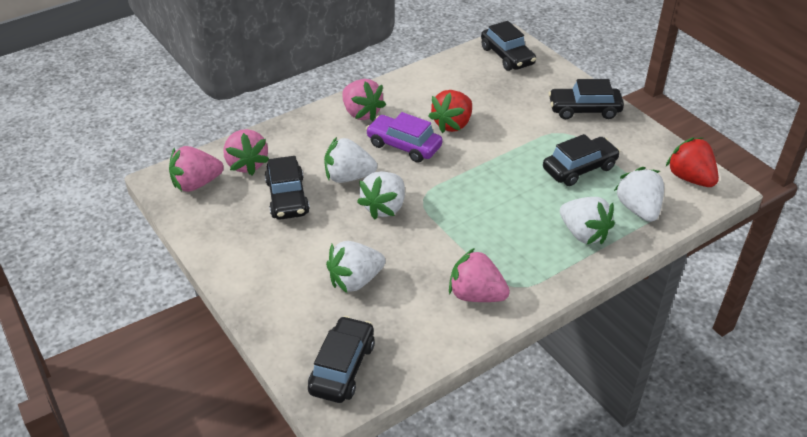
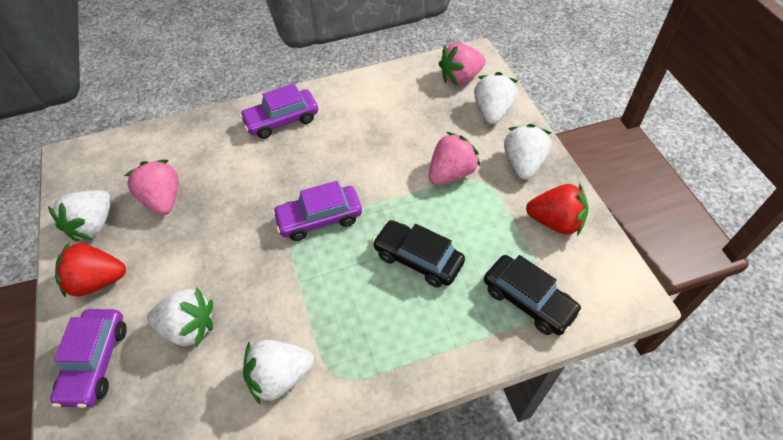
black car: 5 -> 2
pink strawberry: 4 -> 3
purple car: 1 -> 3

